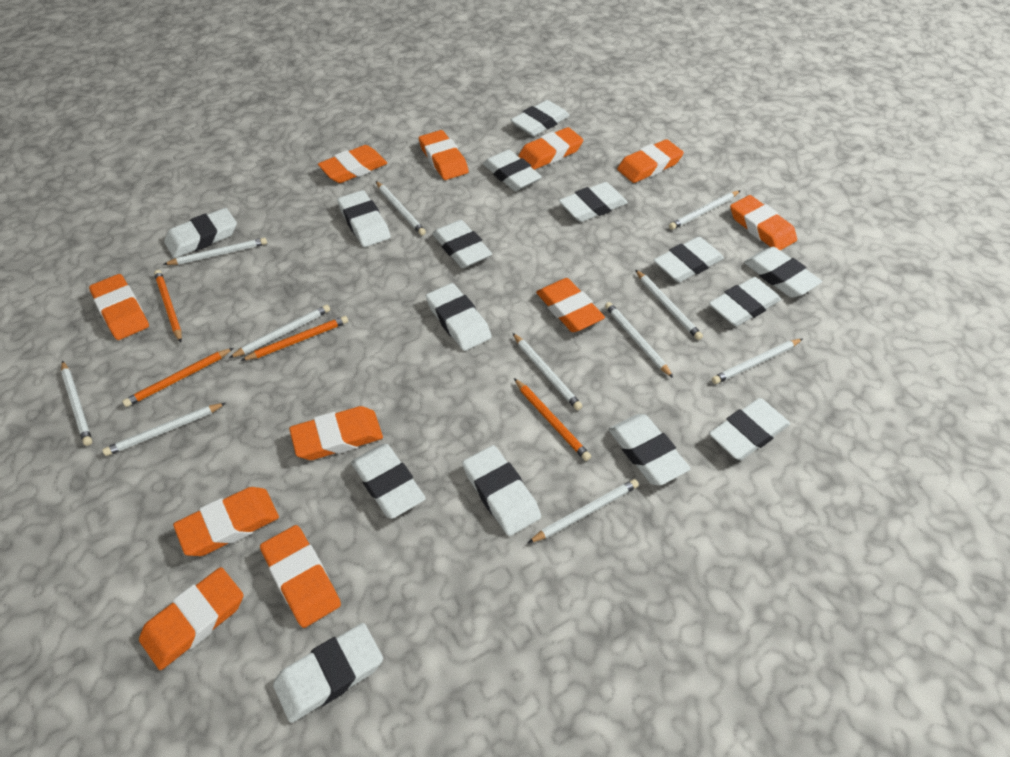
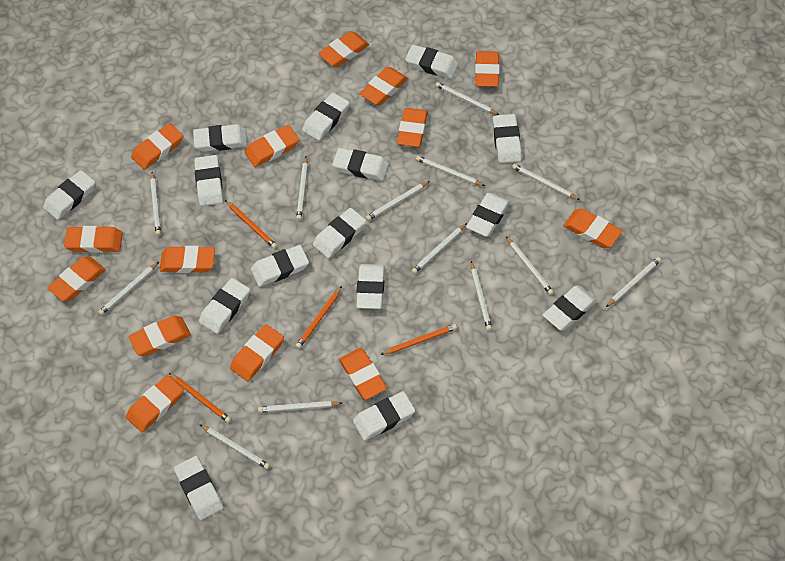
orange eraser: 11 -> 14
white pencil: 11 -> 13

